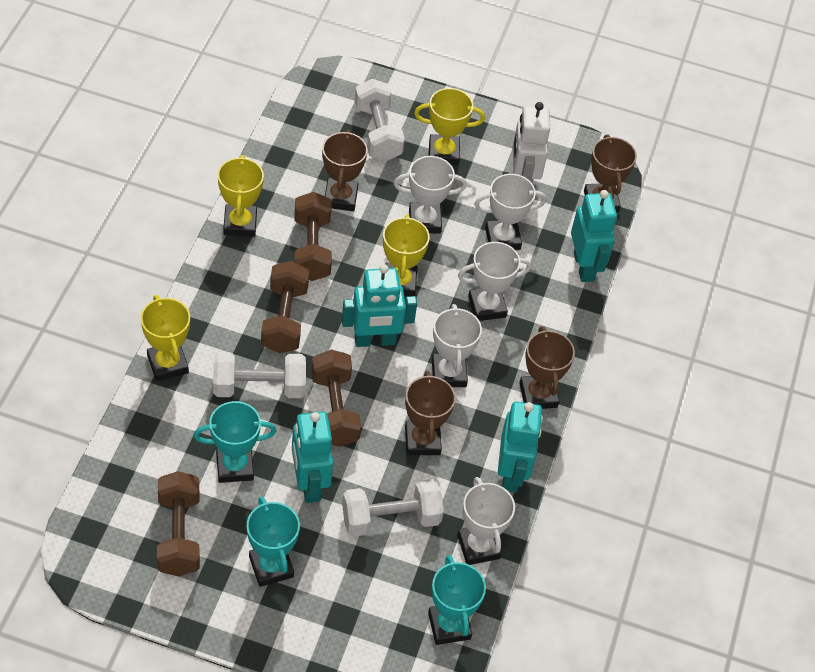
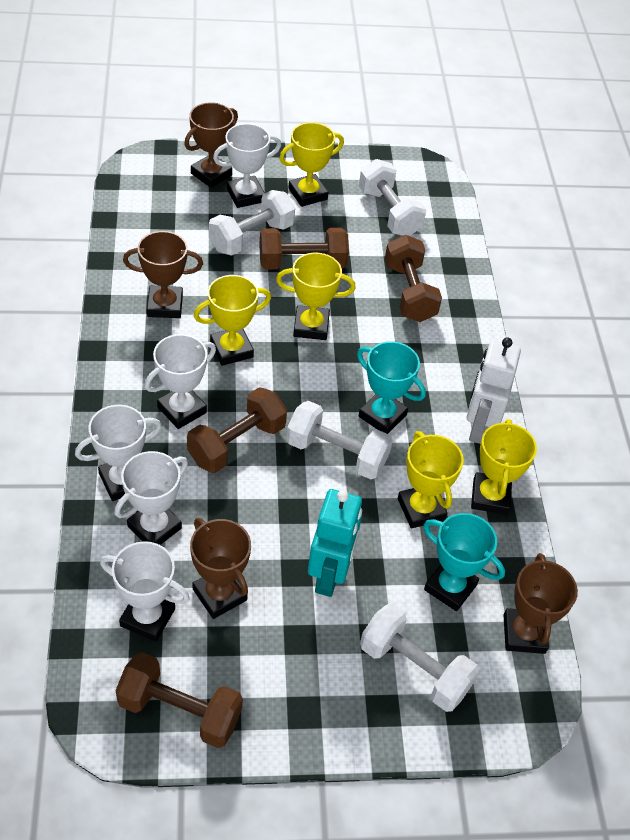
turquoise robot: 4 -> 1
turquoise trophy: 3 -> 2
white dumbbell: 3 -> 4
yellow trophy: 4 -> 5

